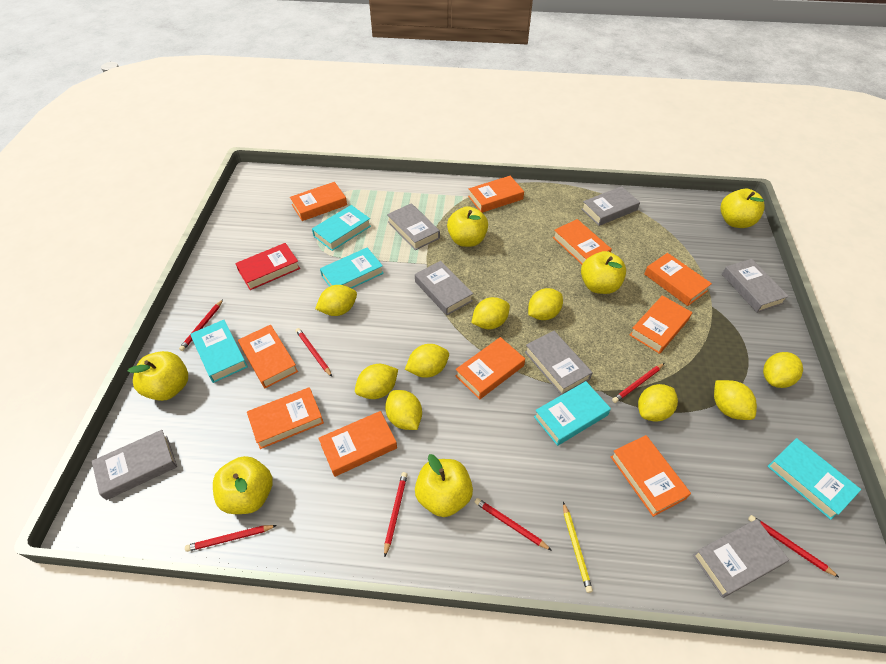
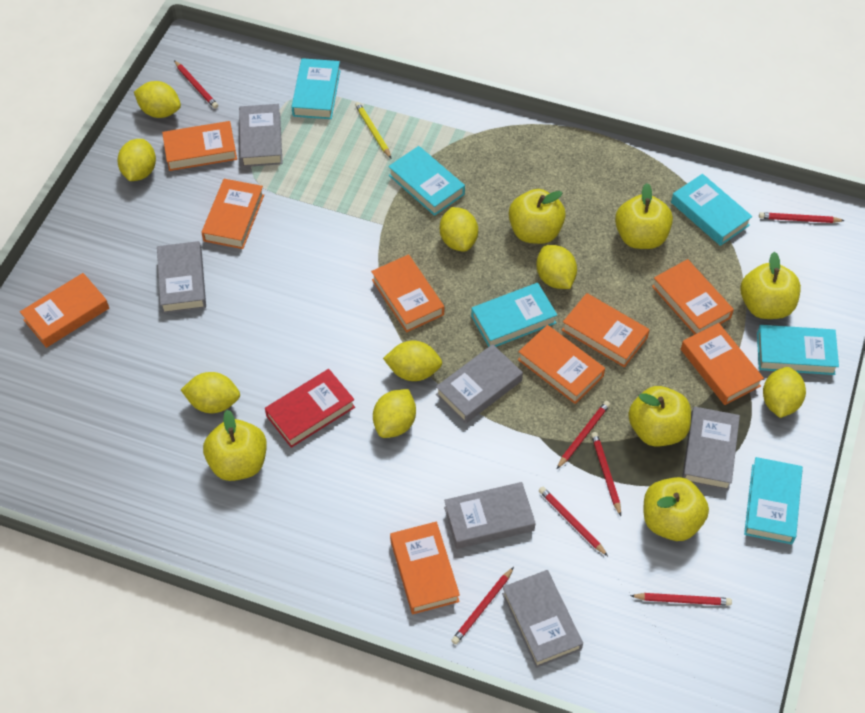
grey book: 7 -> 6
orange book: 10 -> 9
turquoise book: 5 -> 6
yellow lemon: 9 -> 8

